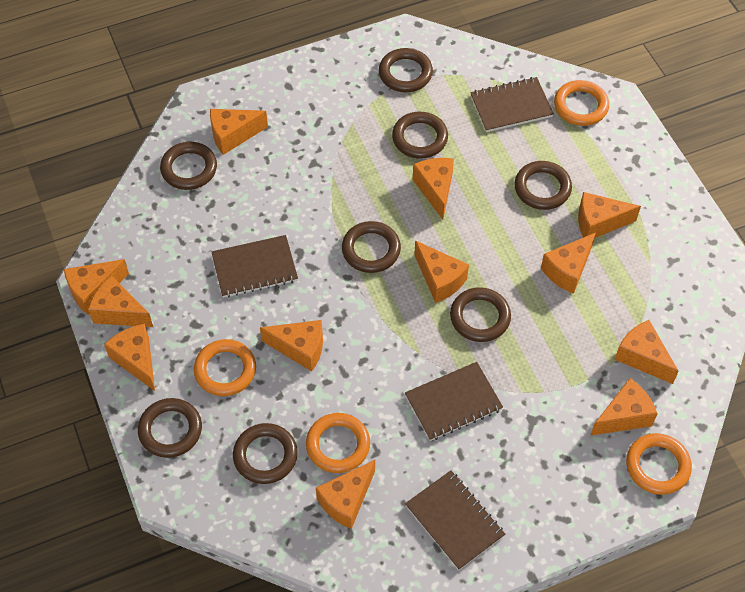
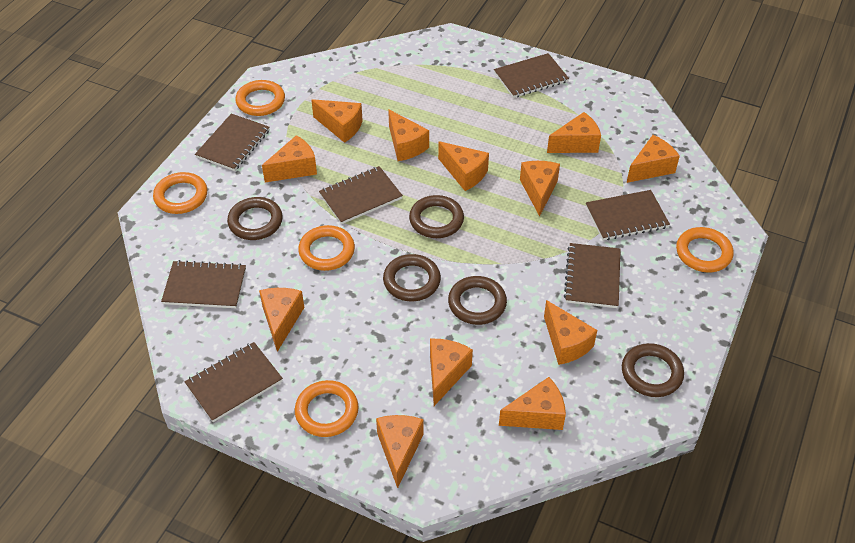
brown notebook: 4 -> 7
brown ring: 8 -> 5
orange ring: 4 -> 5

